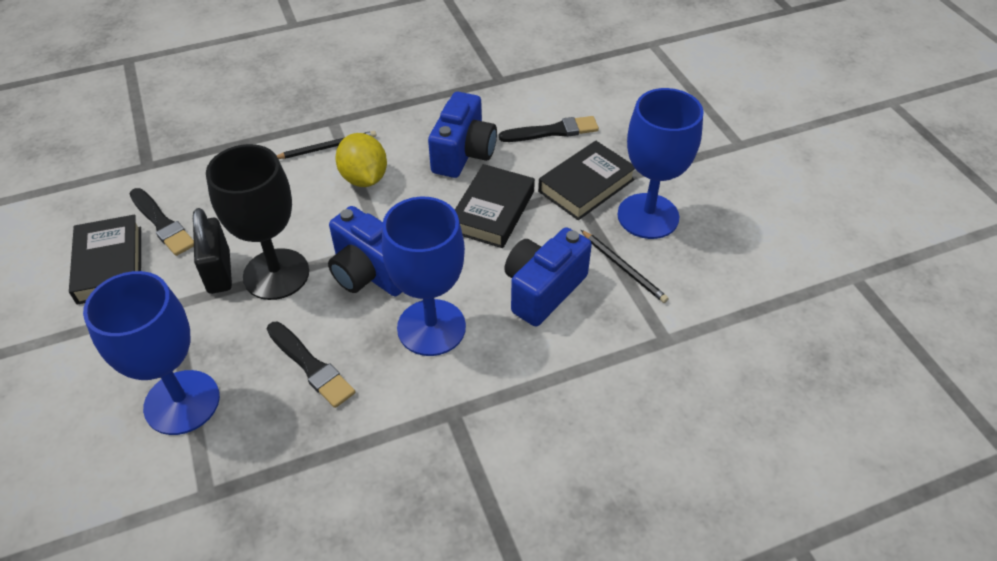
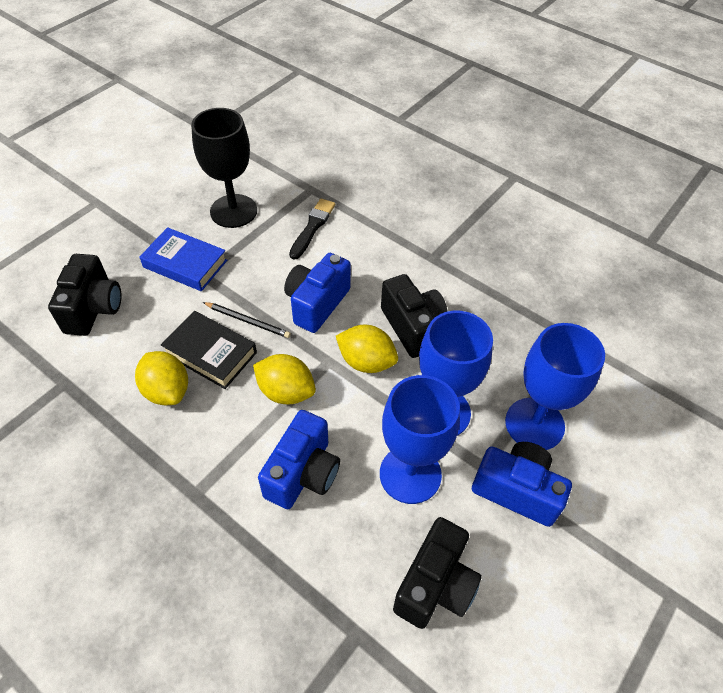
black book: 3 -> 1
black brush: 3 -> 1
black camera: 0 -> 3
black padlock: 1 -> 0
black pencil: 2 -> 1
blue book: 0 -> 1
yellow lemon: 1 -> 3

